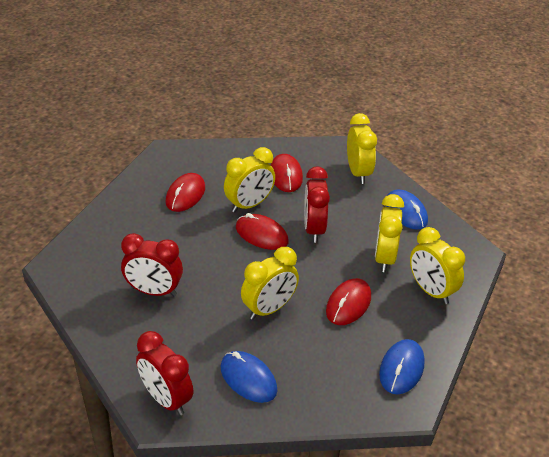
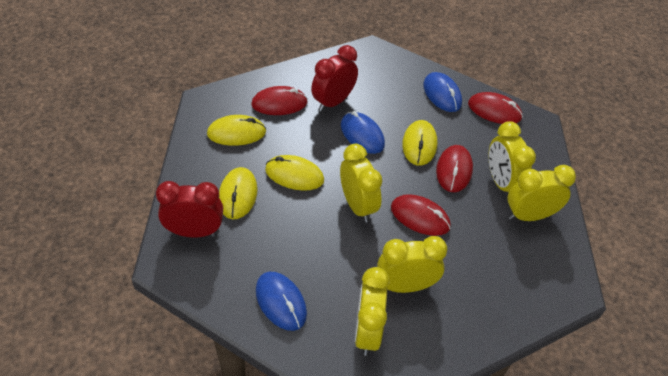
red clock: 3 -> 2
yellow mouse: 0 -> 4

